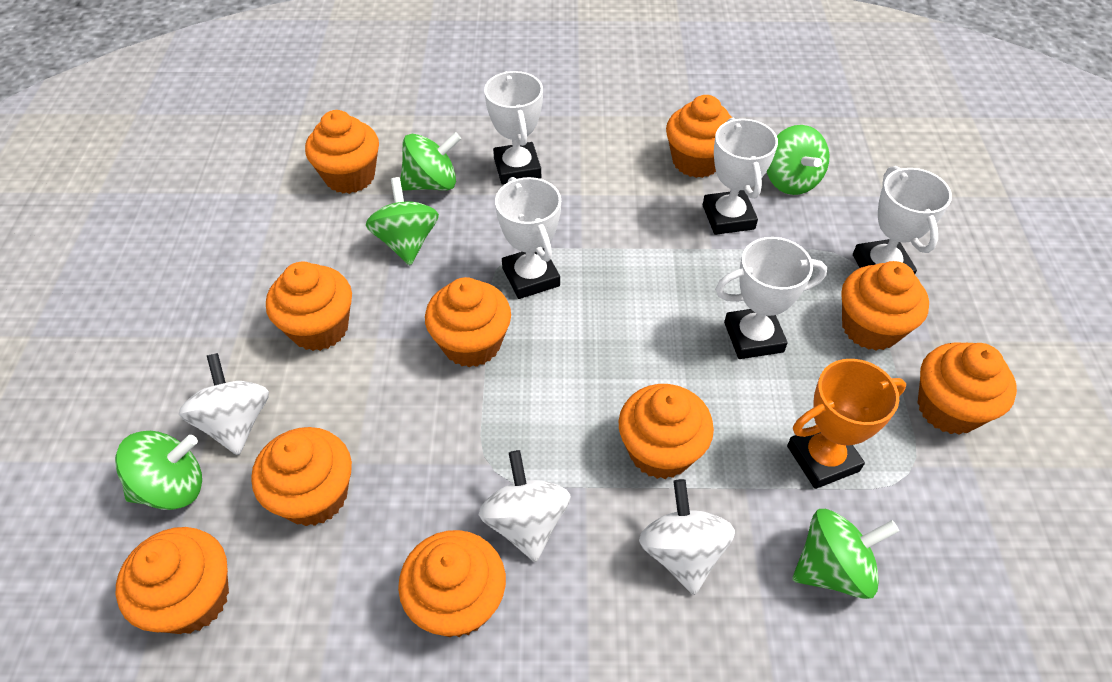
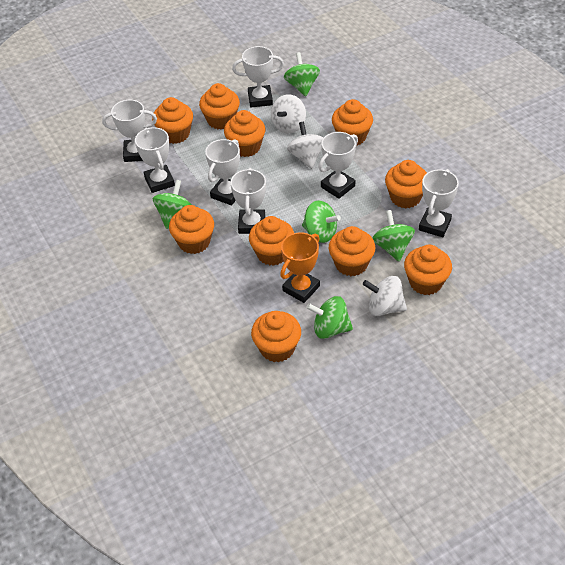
white trophy: 5 -> 7

